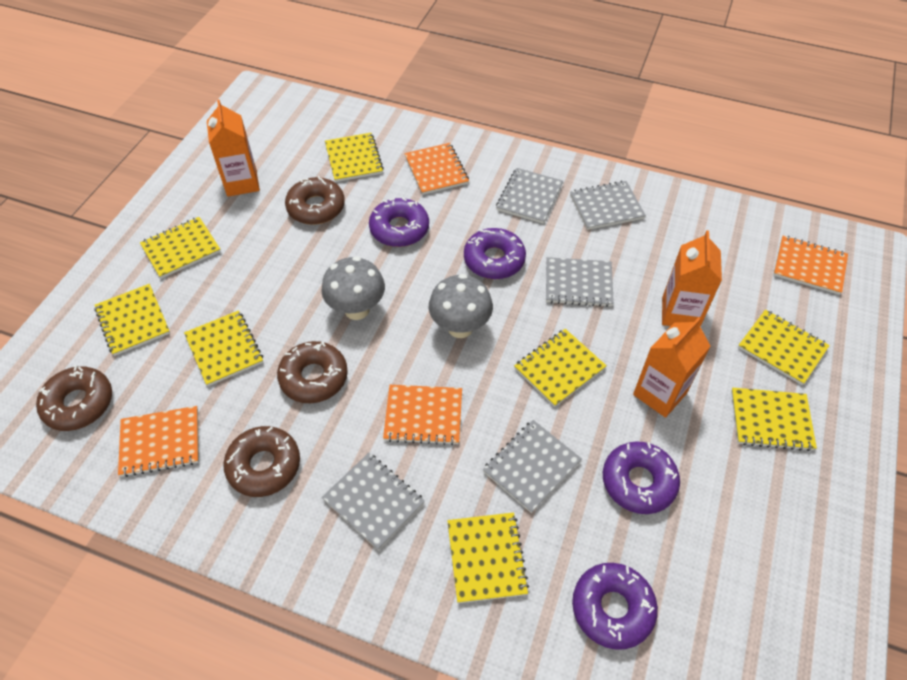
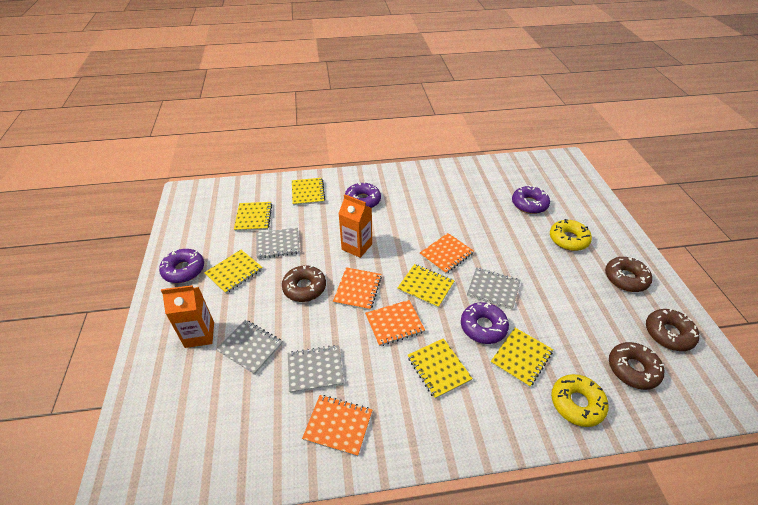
grey mushroom: 2 -> 0
grey notebook: 5 -> 4
orange carton: 3 -> 2
yellow donut: 0 -> 2
yellow notebook: 8 -> 6

